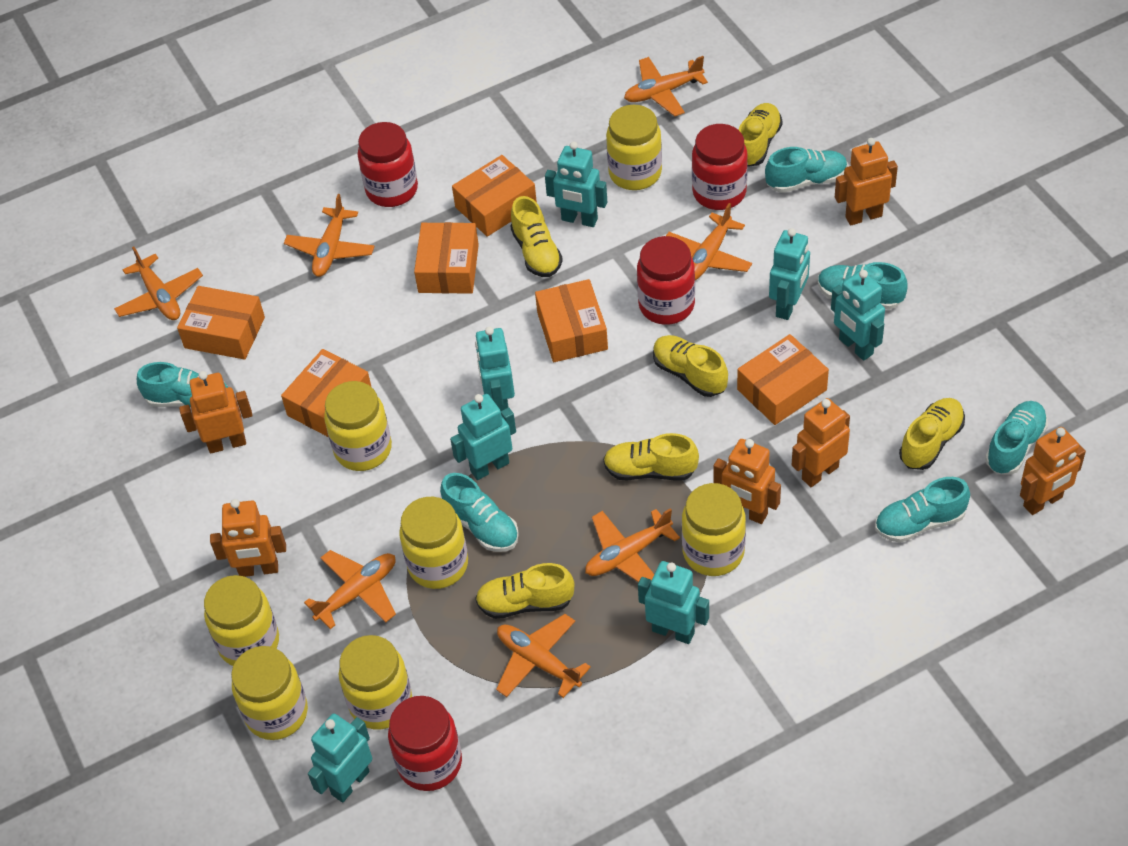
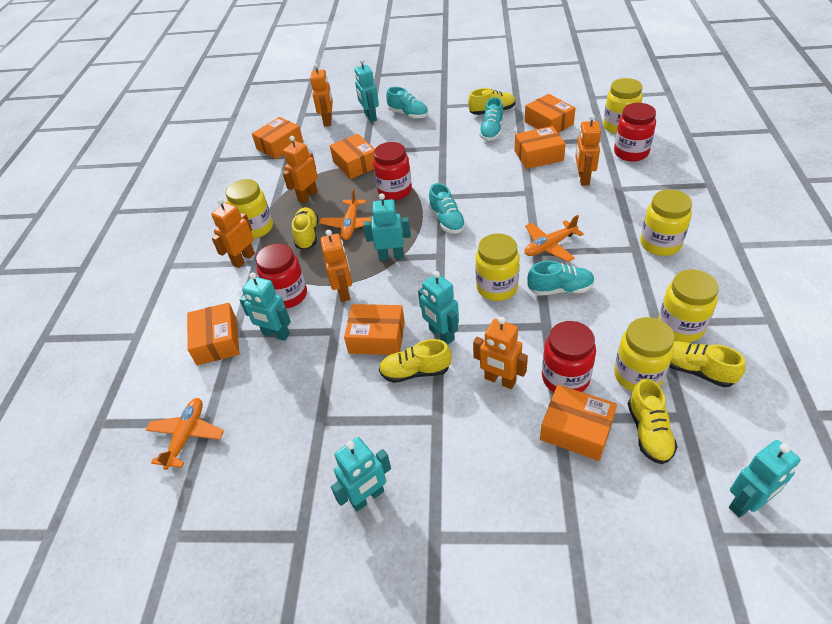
orange box: 6 -> 7
orange plane: 7 -> 3
turquoise robot: 7 -> 6
turquoise shoe: 6 -> 4
yellow jar: 7 -> 6
yellow shoe: 6 -> 5

